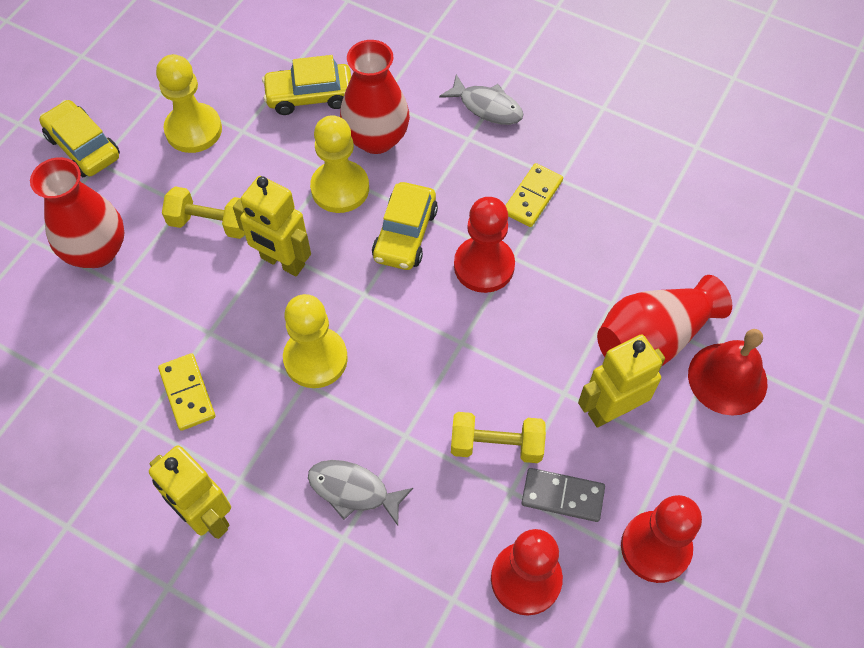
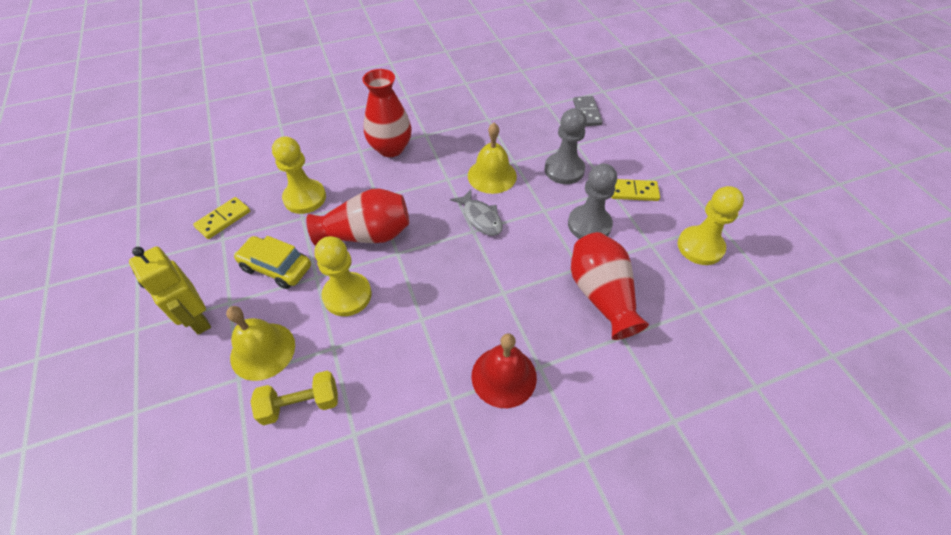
grey fish: 2 -> 1
grey pawn: 0 -> 2
red pawn: 3 -> 0
yellow bell: 0 -> 2
yellow car: 3 -> 1
yellow dumbbell: 2 -> 1
yellow robot: 3 -> 1

